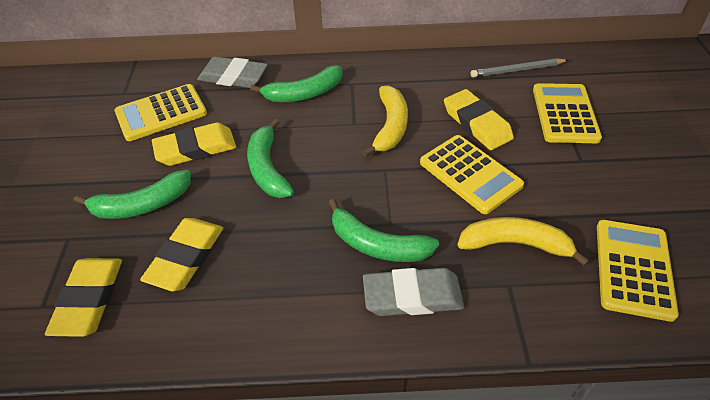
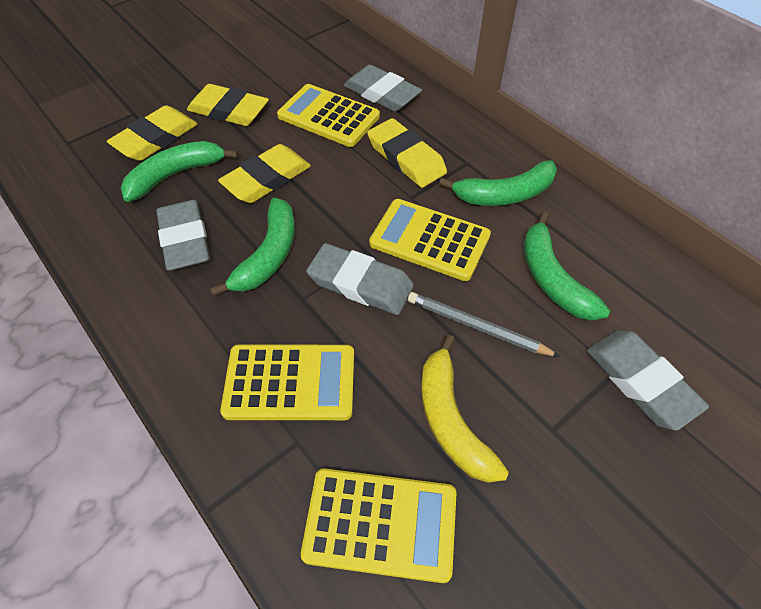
grey eraser: 2 -> 4
yellow banana: 2 -> 1

